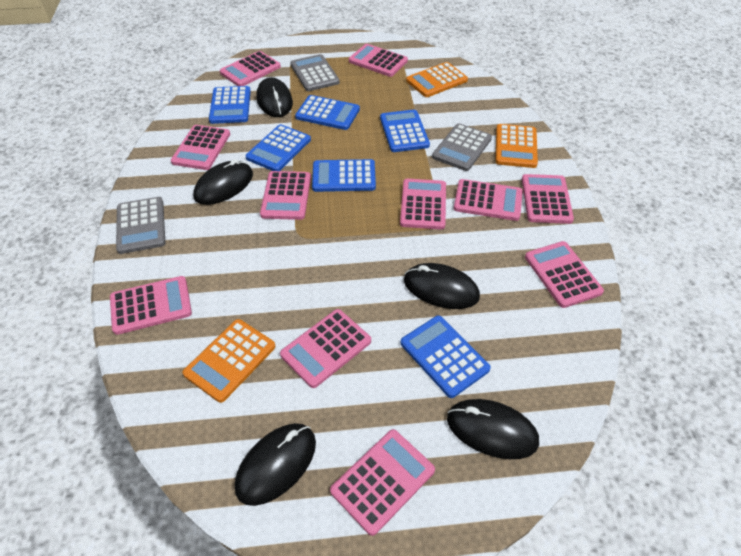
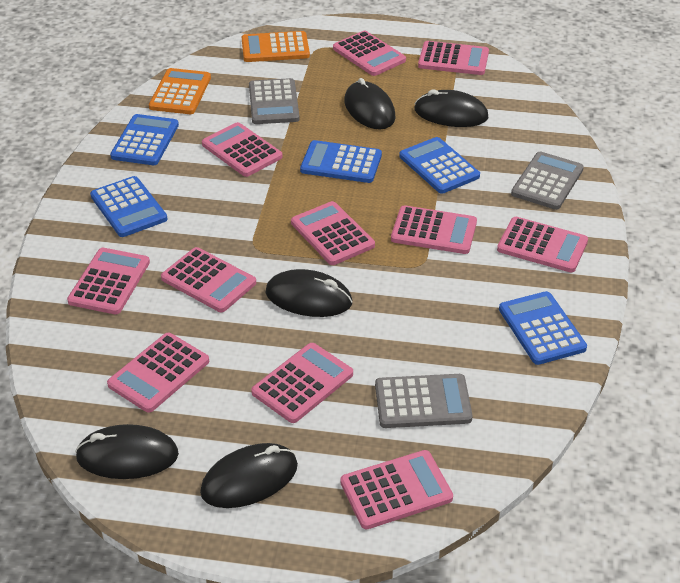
blue calculator: 6 -> 5
orange calculator: 3 -> 2

